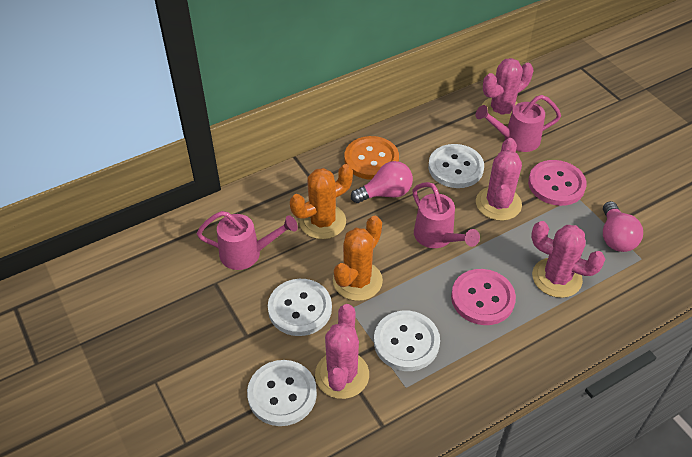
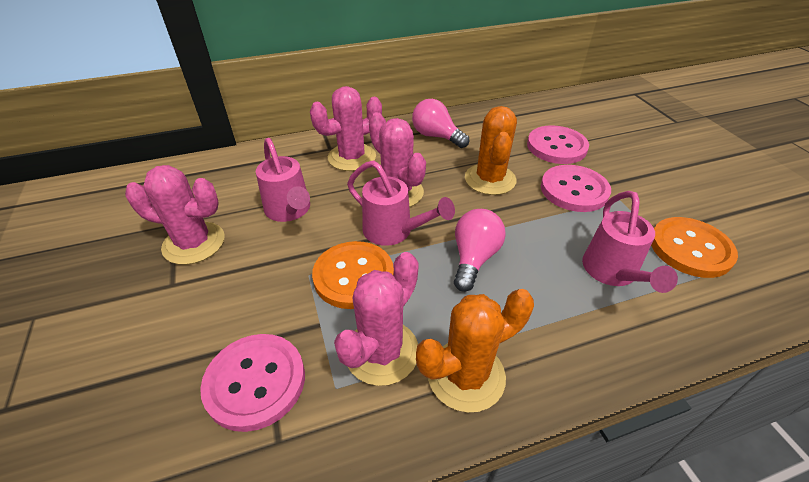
orange button: 1 -> 2
pink button: 2 -> 3
white button: 4 -> 0

